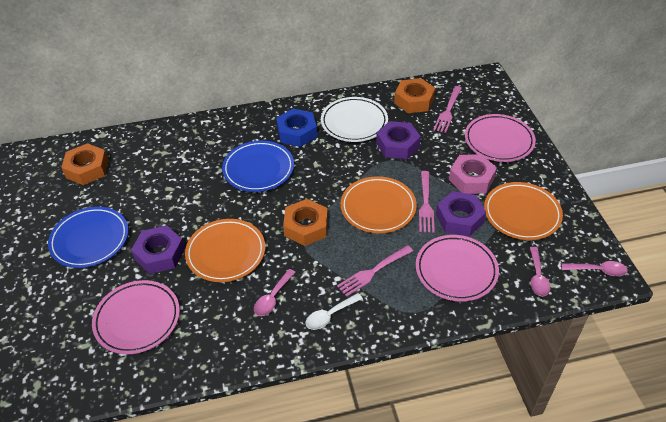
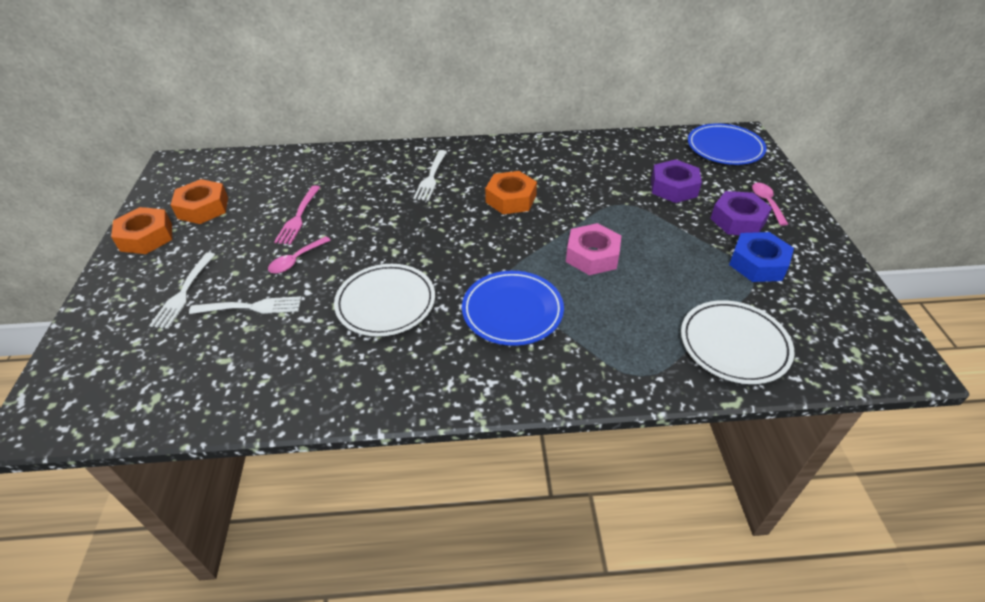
orange plate: 3 -> 0
pink fork: 3 -> 1
pink plate: 3 -> 0
pink spoon: 3 -> 2
purple nut: 3 -> 2
white fork: 0 -> 3
white plate: 1 -> 2
white spoon: 1 -> 0

